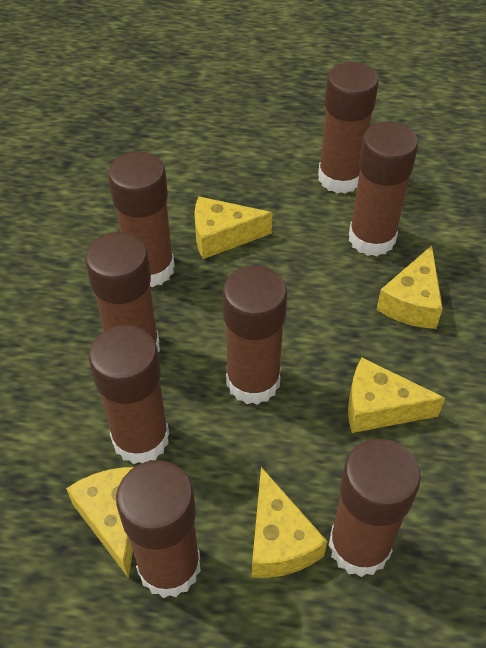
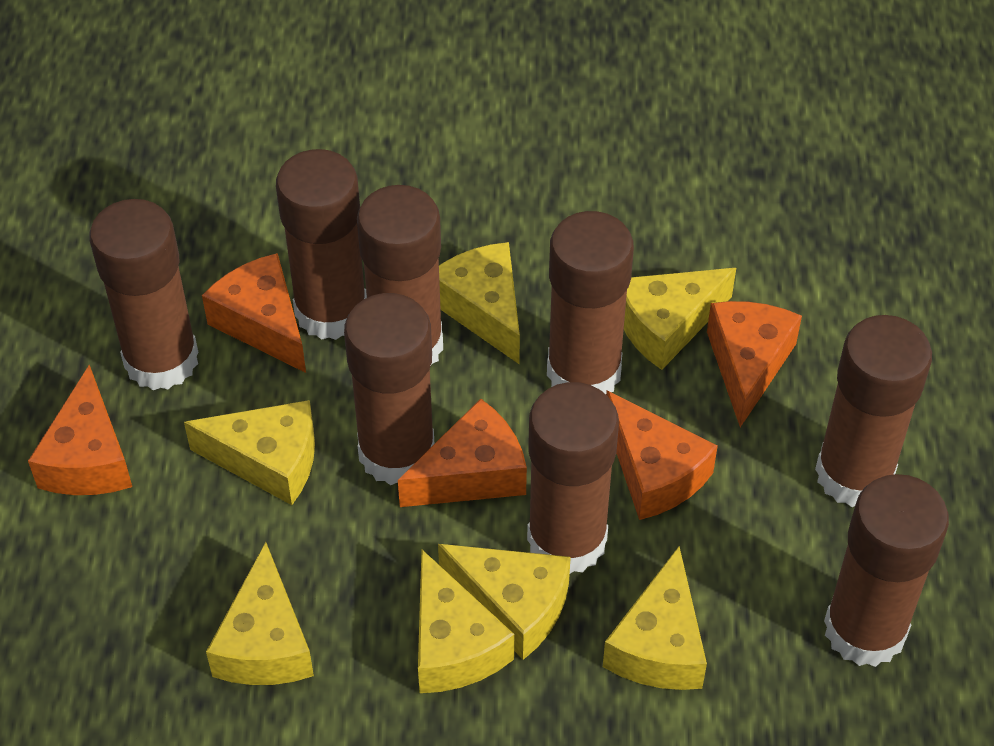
orange cheese: 0 -> 5
yellow cheese: 5 -> 7

